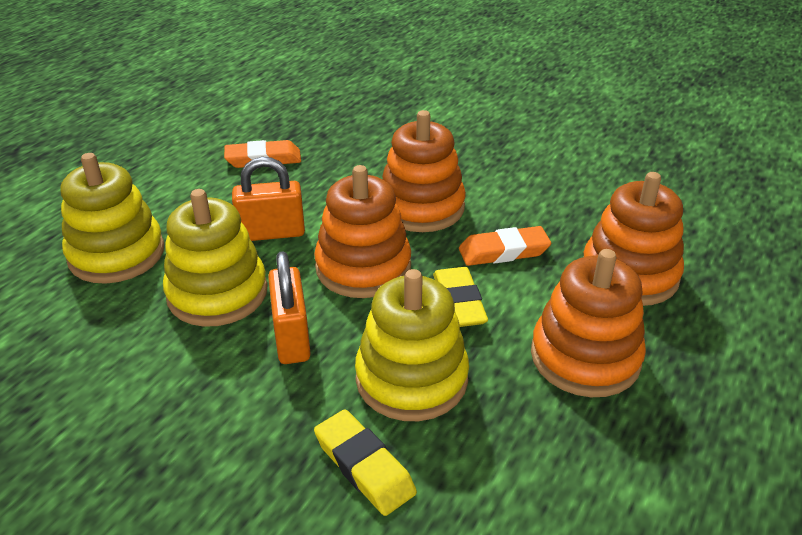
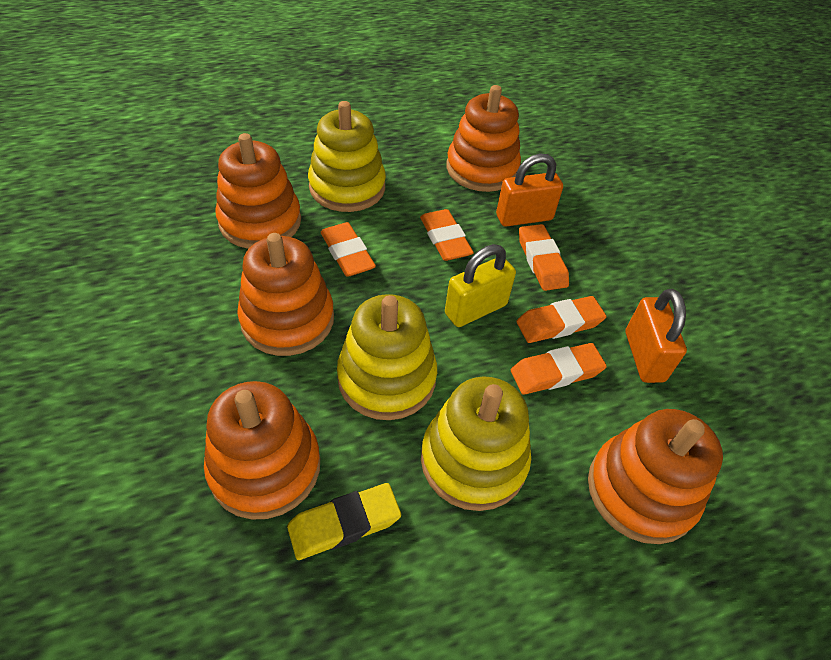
orange eraser: 2 -> 5
orange stacking toy: 4 -> 5
yellow eraser: 2 -> 1
yellow padlock: 0 -> 1

